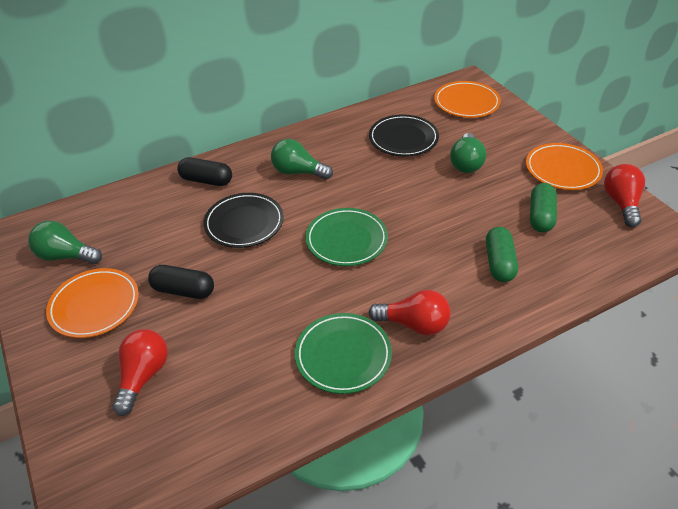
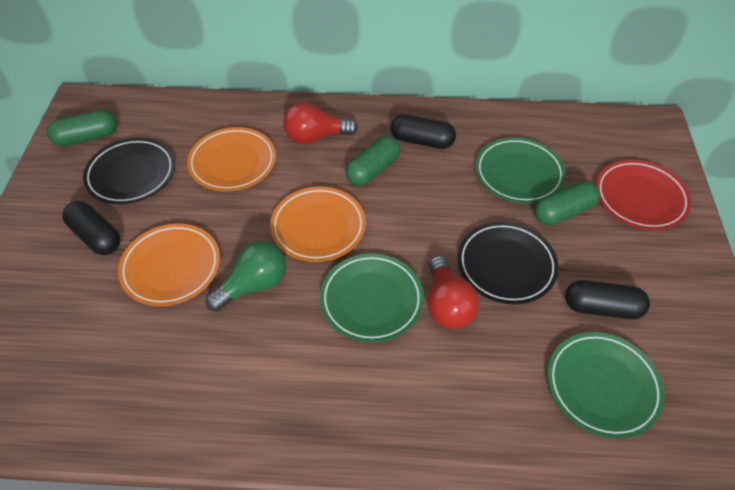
black capsule: 2 -> 3
green capsule: 2 -> 3
green light bulb: 3 -> 1
green plate: 2 -> 3
red light bulb: 3 -> 2
red plate: 0 -> 1

